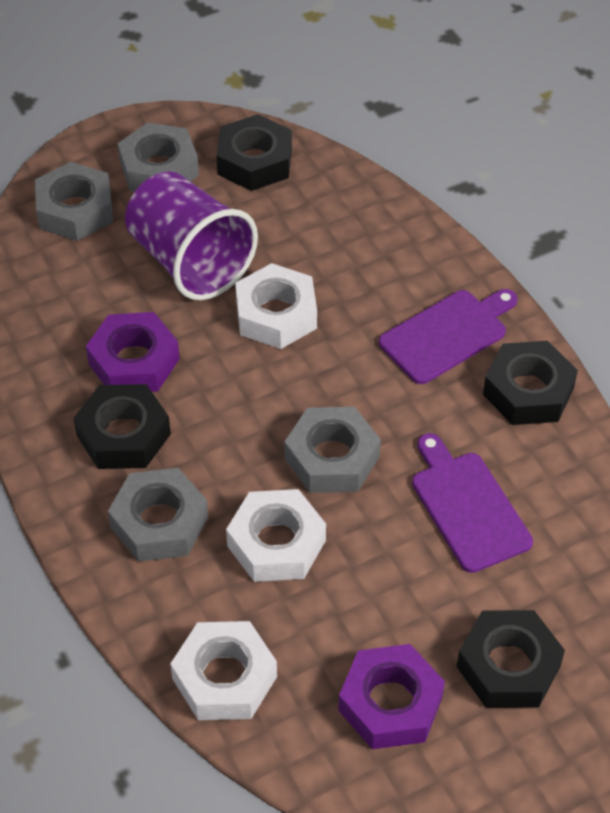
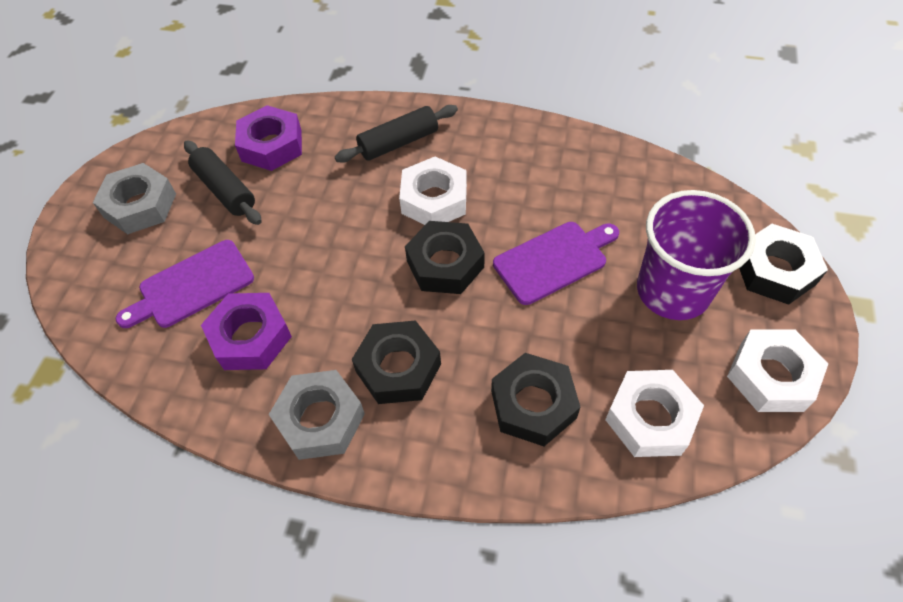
black rolling pin: 0 -> 2
grey nut: 4 -> 2

